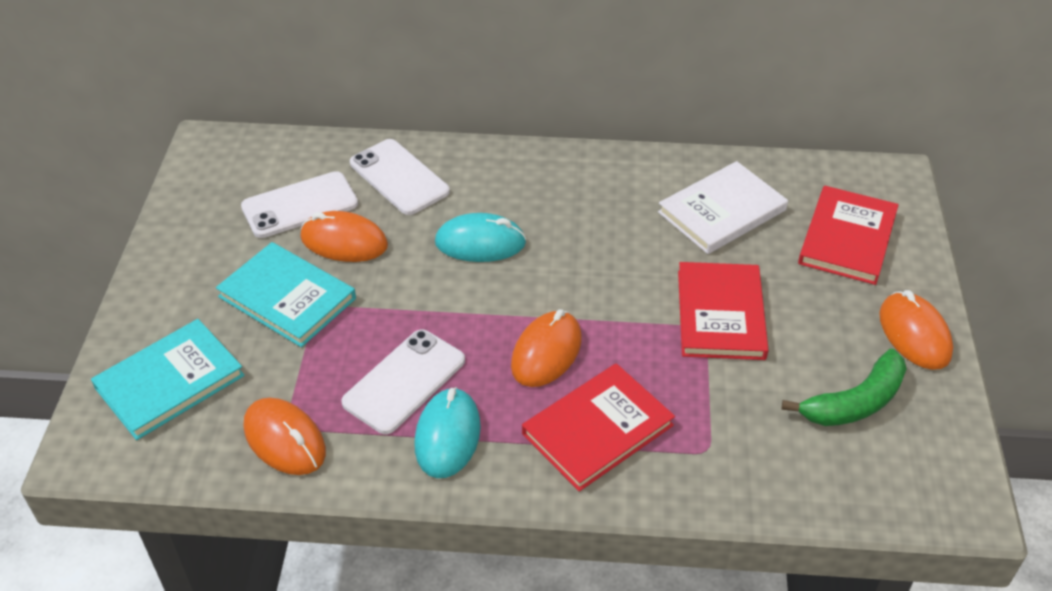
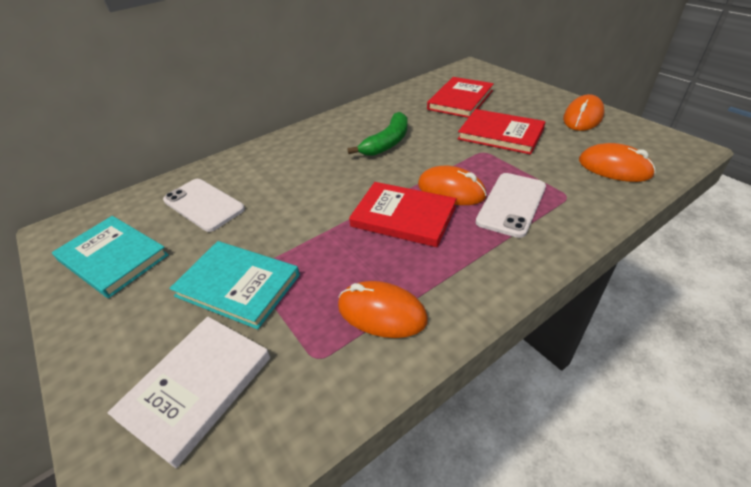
turquoise mouse: 2 -> 0
white phone: 3 -> 2

